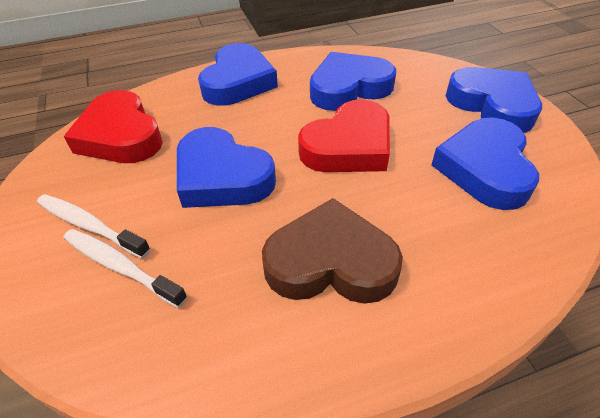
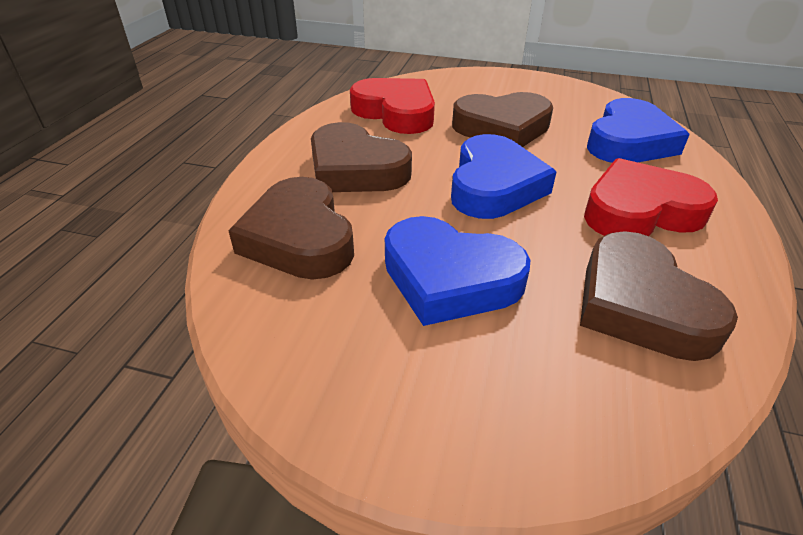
blue heart: 5 -> 3
brown heart: 1 -> 4
white toothbrush: 2 -> 0

